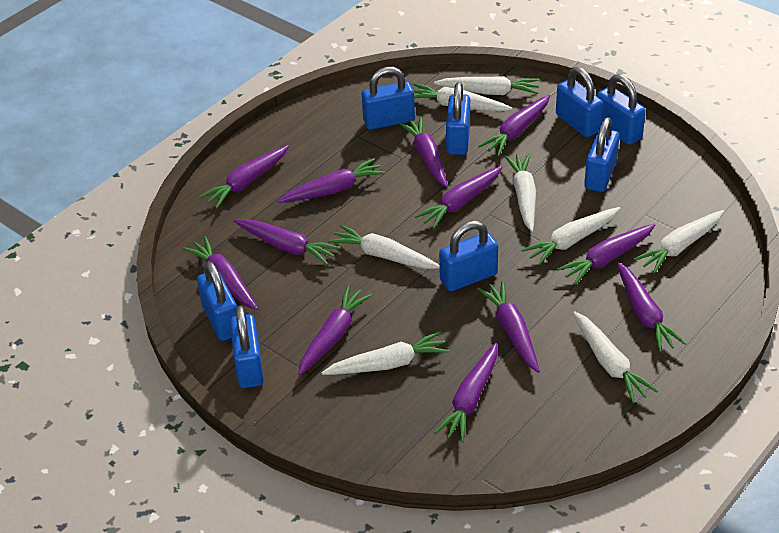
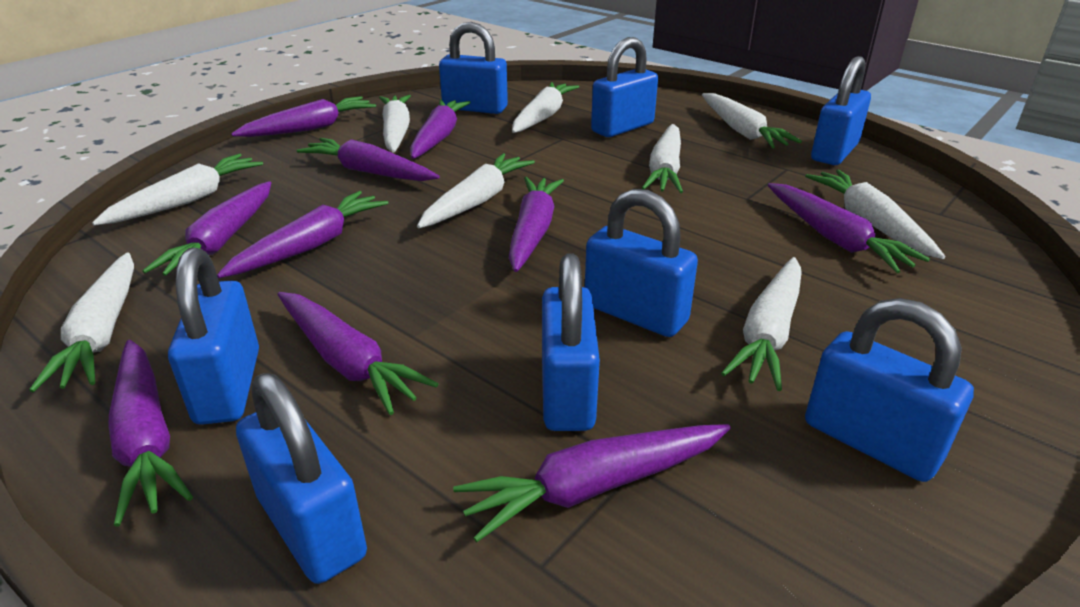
purple carrot: 12 -> 10
white carrot: 8 -> 9

